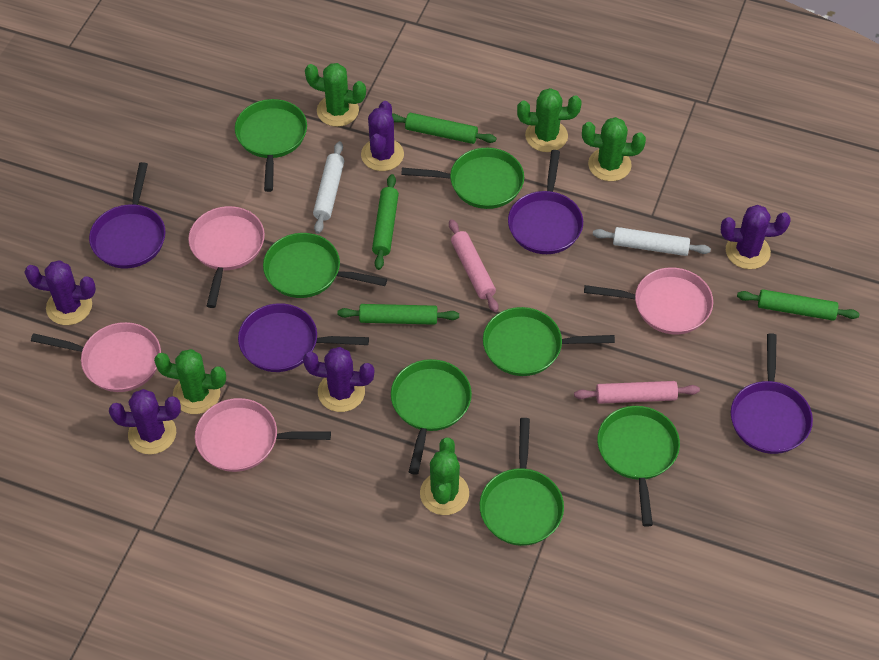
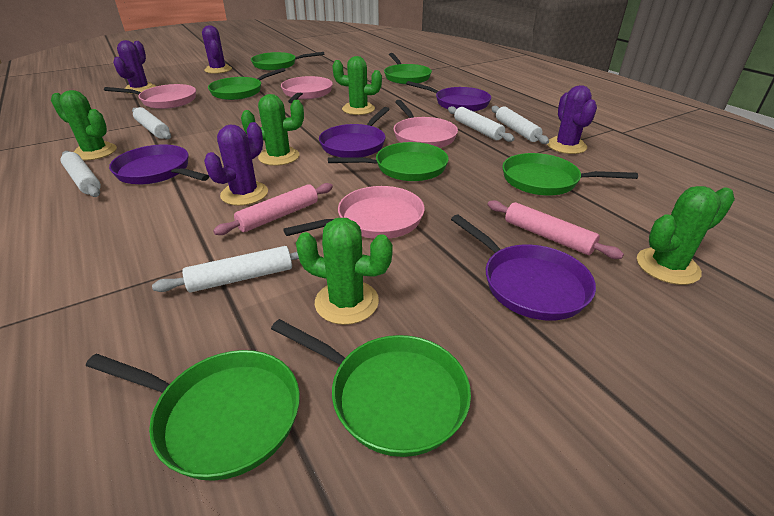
green rolling pin: 4 -> 0
purple cactus: 5 -> 4
white rolling pin: 2 -> 5

